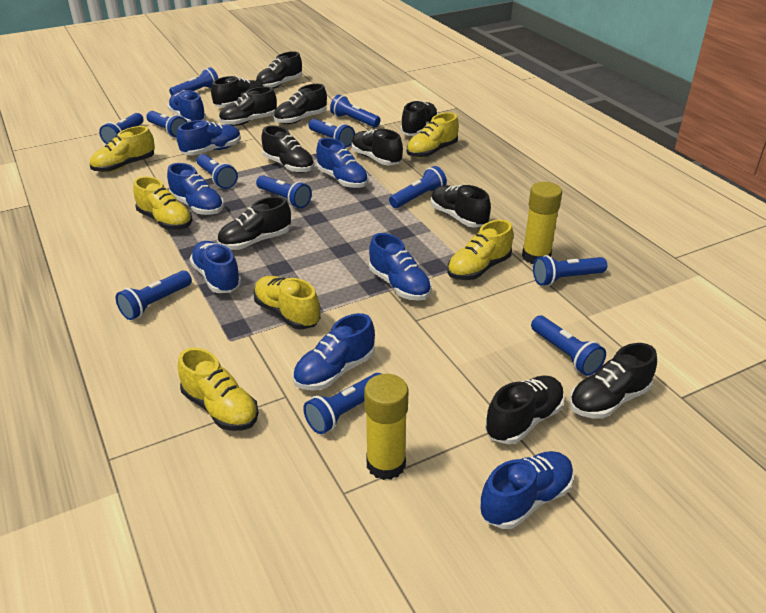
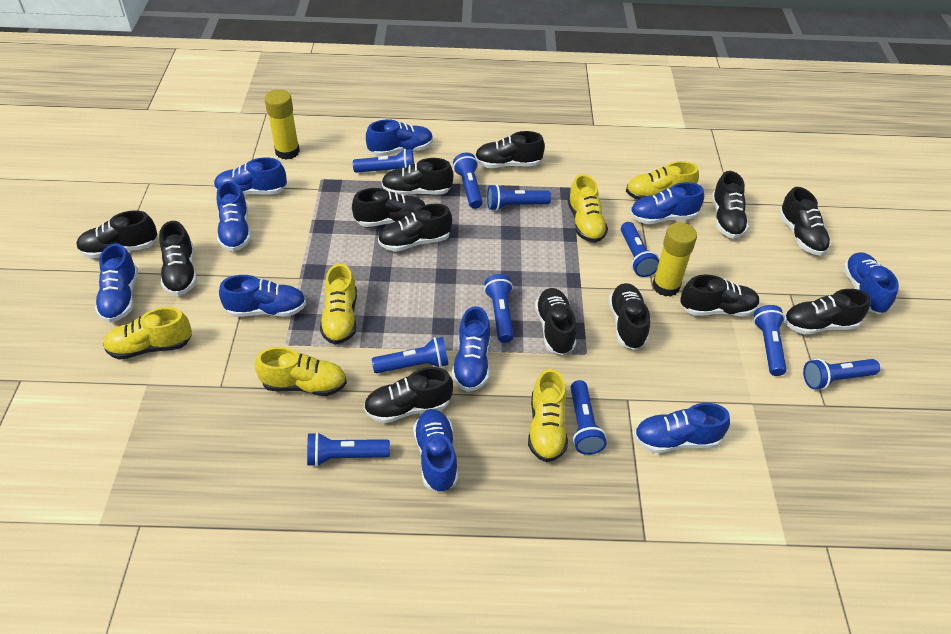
black shoe: 11 -> 13
blue flashlight: 12 -> 10
blue shoe: 8 -> 10

